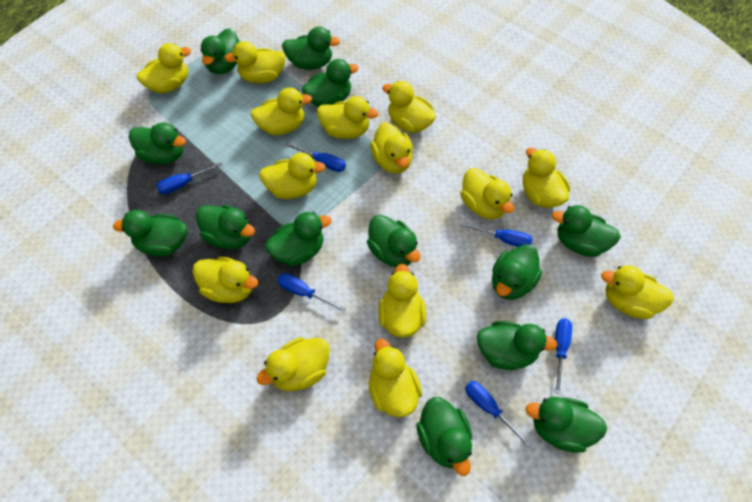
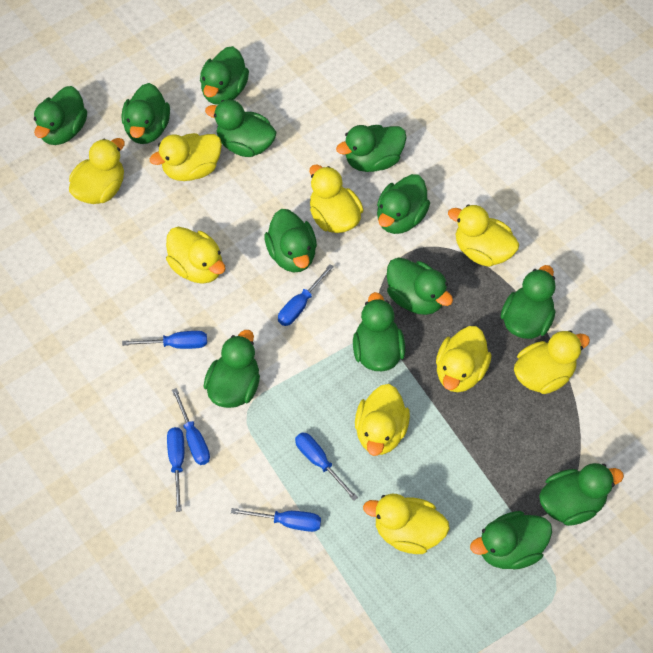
yellow duck: 14 -> 9

